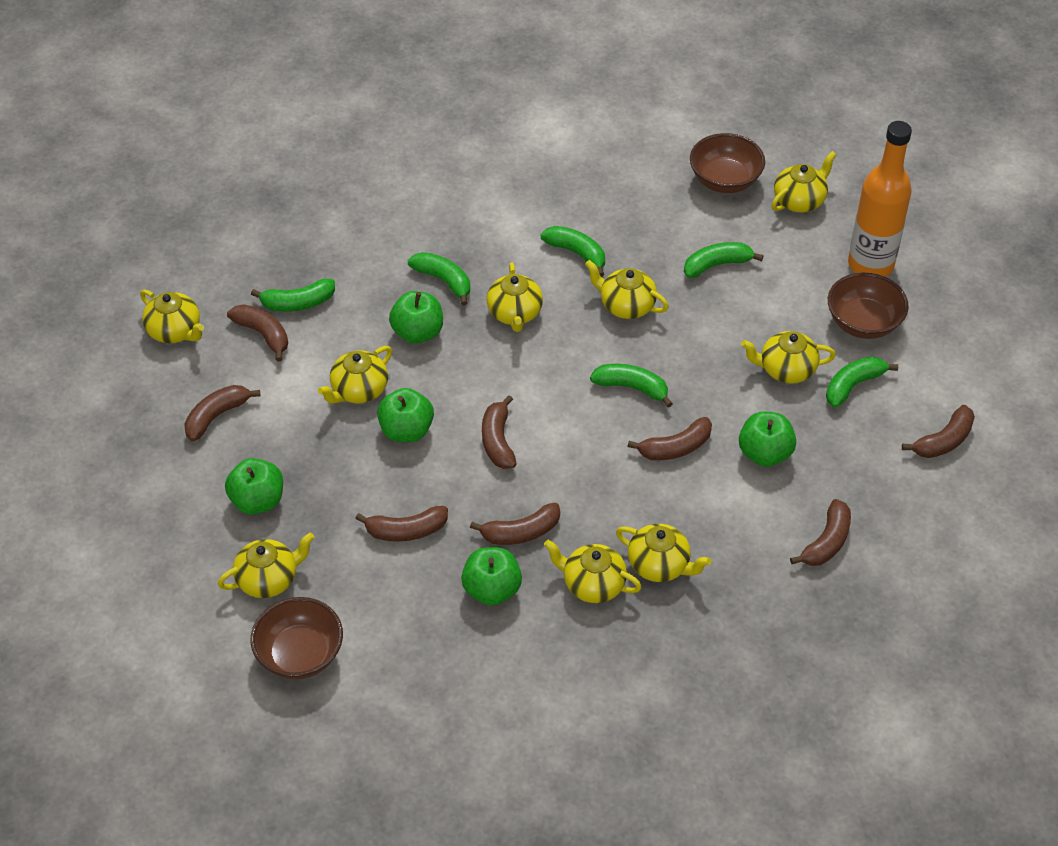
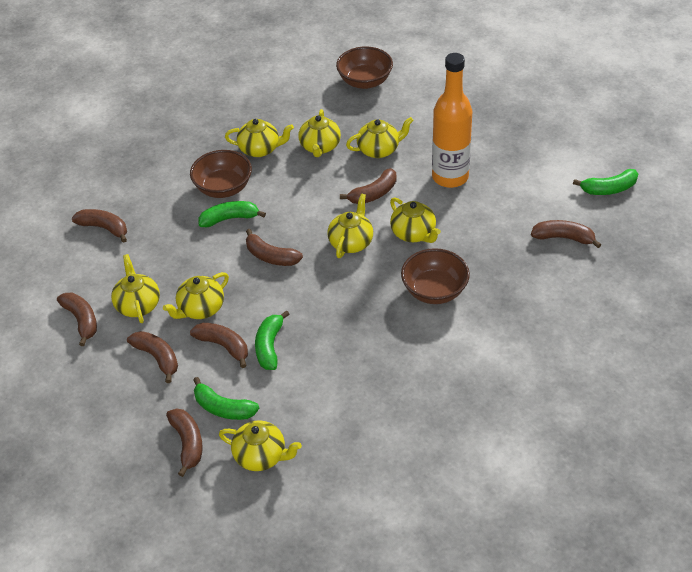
green apple: 5 -> 0
green banana: 6 -> 4
yellow teapot: 9 -> 8

